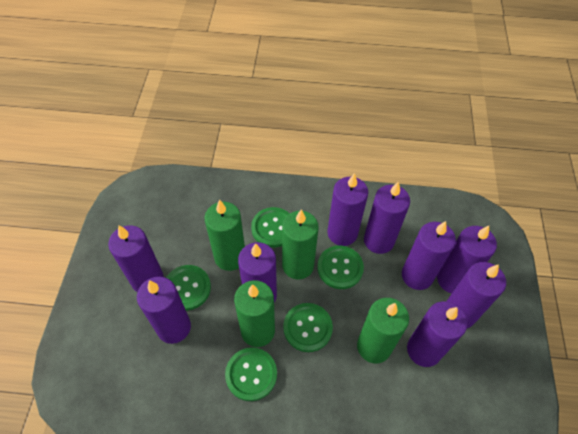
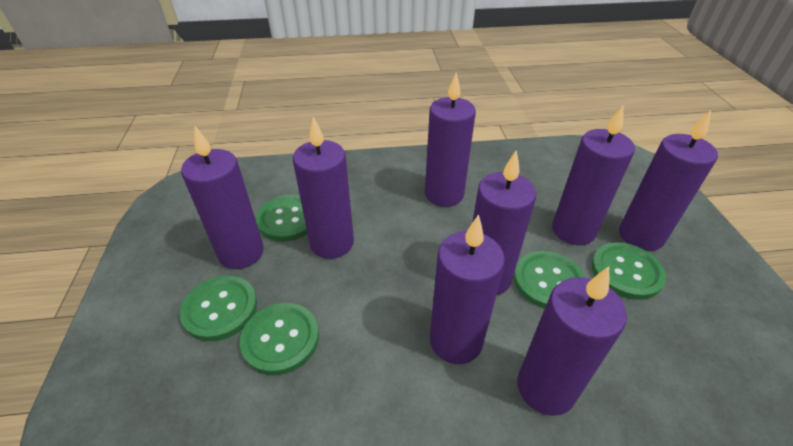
green candle: 4 -> 0
purple candle: 9 -> 8

